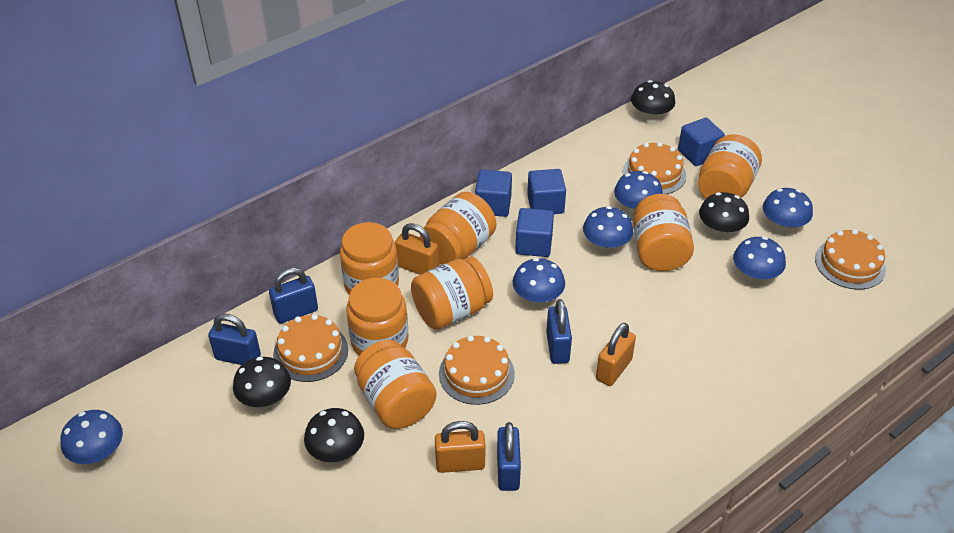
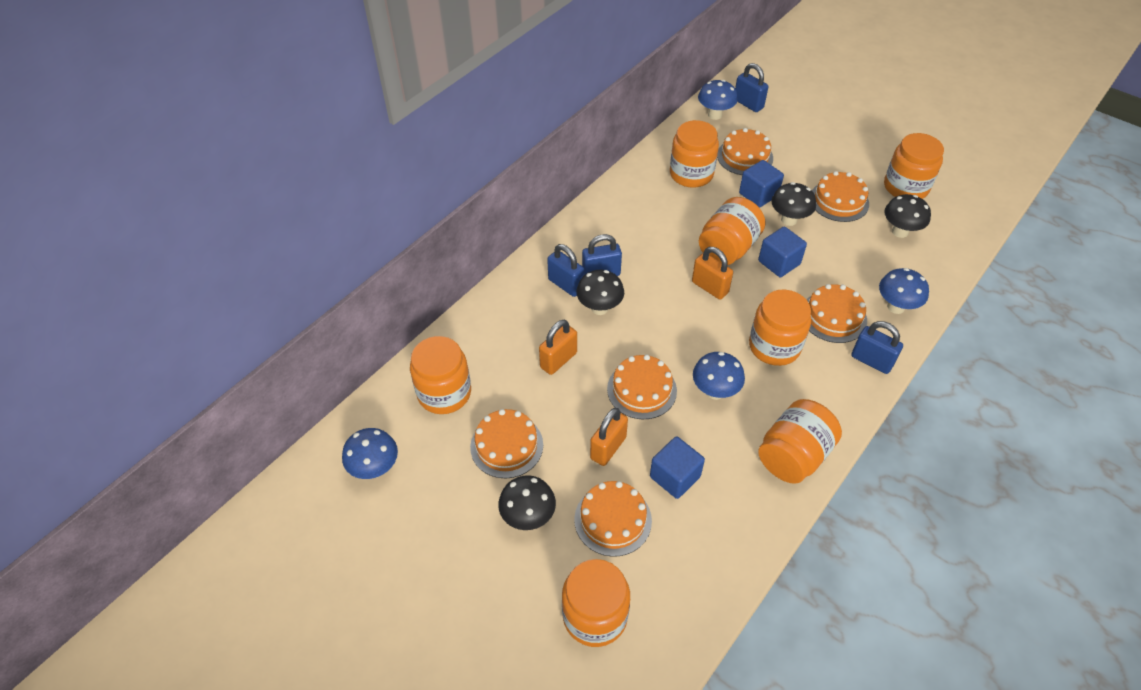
blue cube: 4 -> 3
blue mushroom: 6 -> 4
orange cake: 4 -> 6

